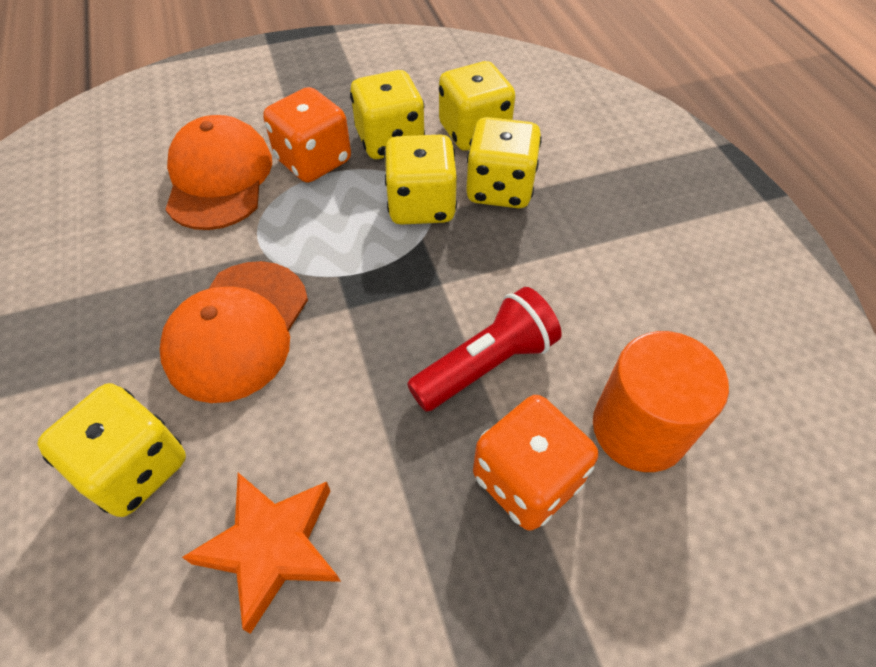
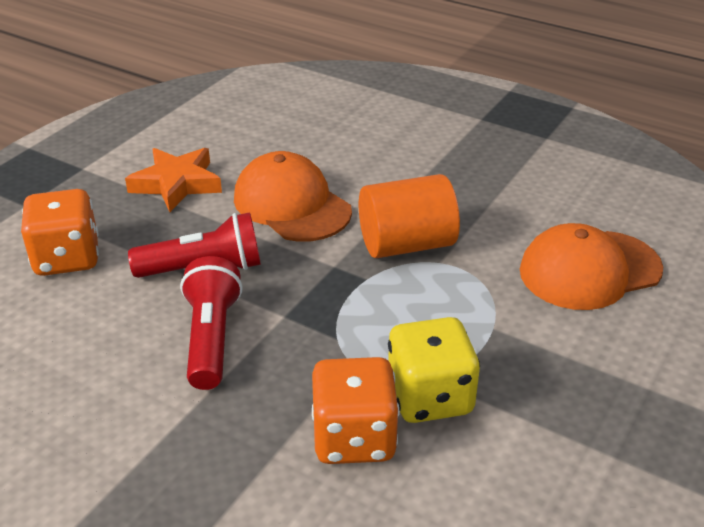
red flashlight: 1 -> 2
yellow dice: 5 -> 1

